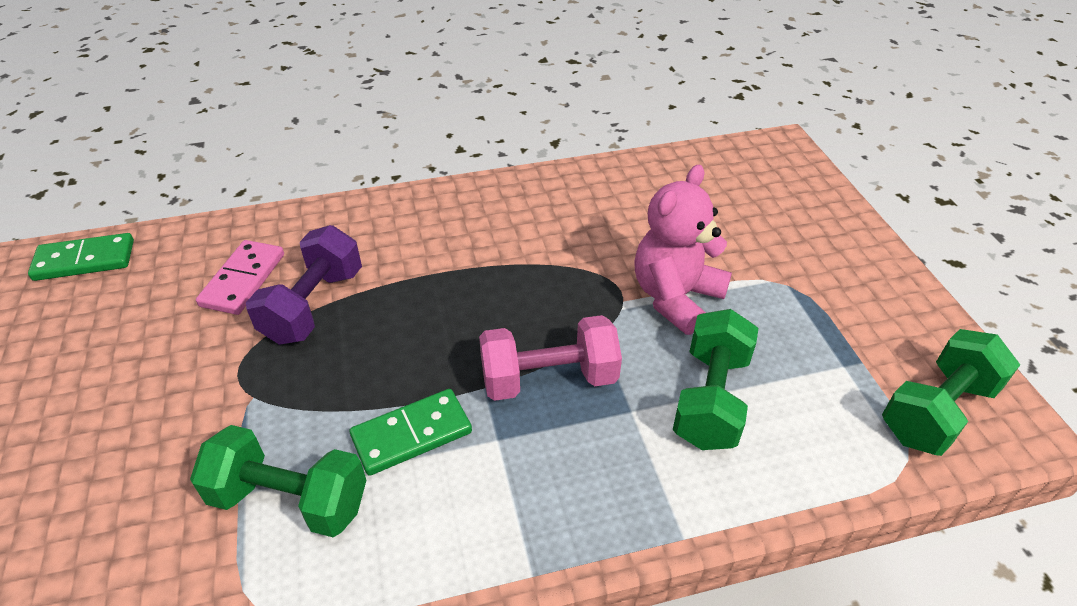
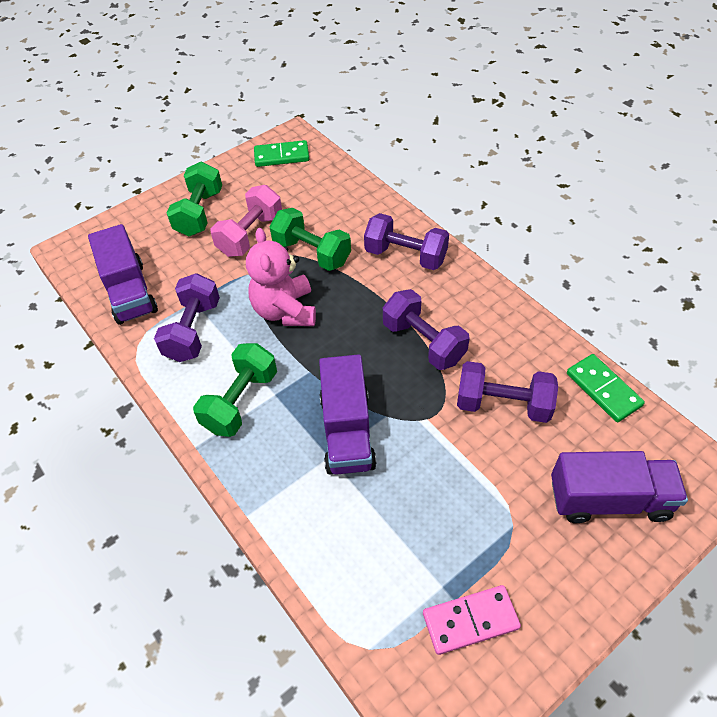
purple dumbbell: 1 -> 4
purple truck: 0 -> 3

